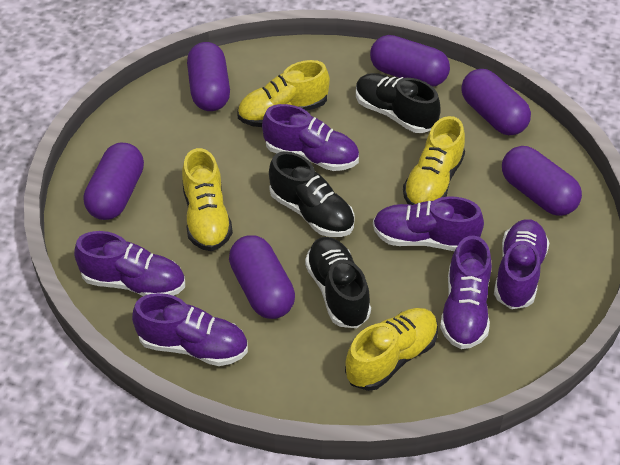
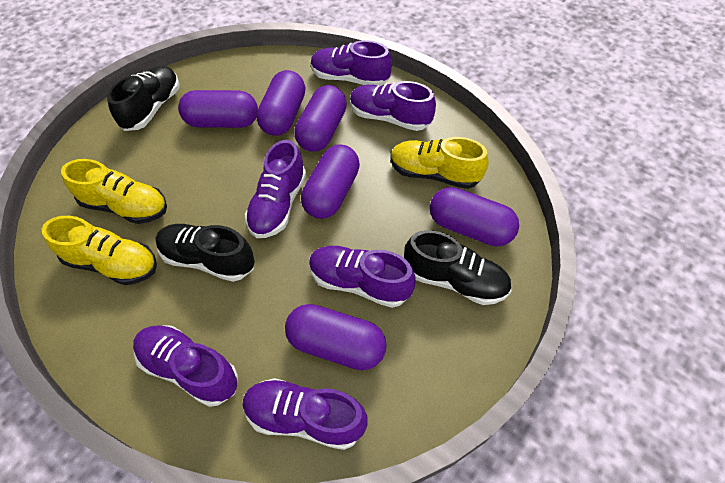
yellow shoe: 4 -> 3

